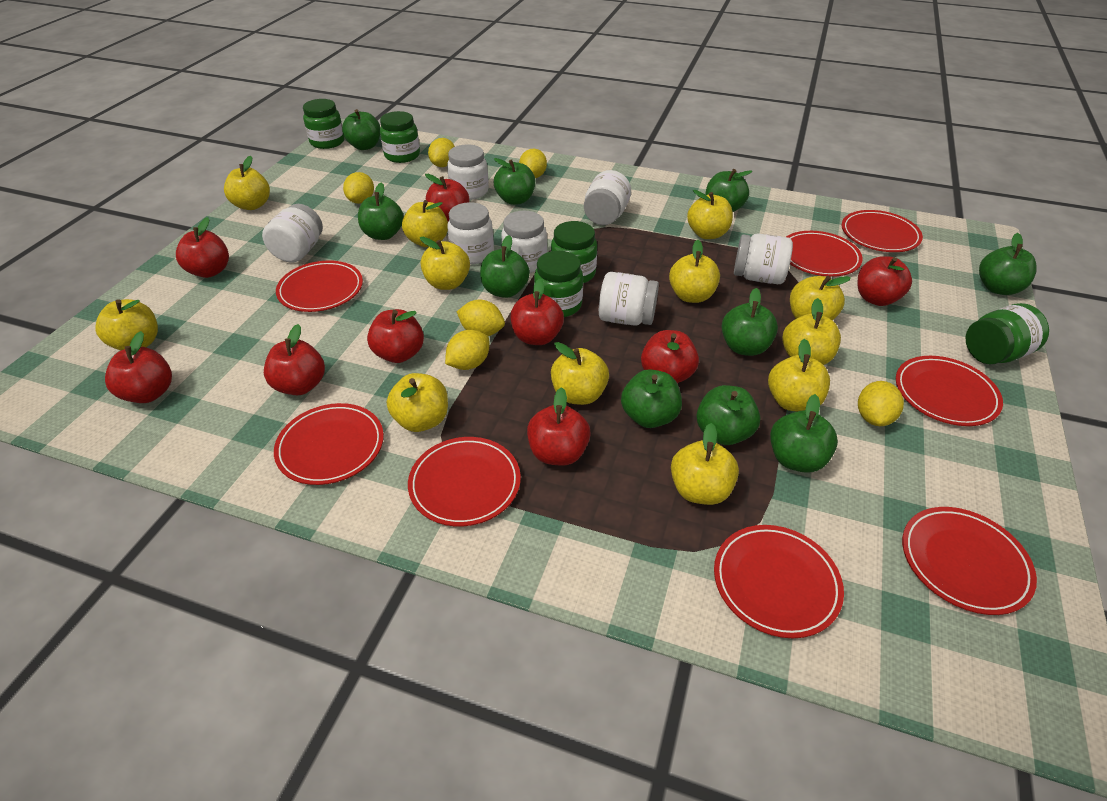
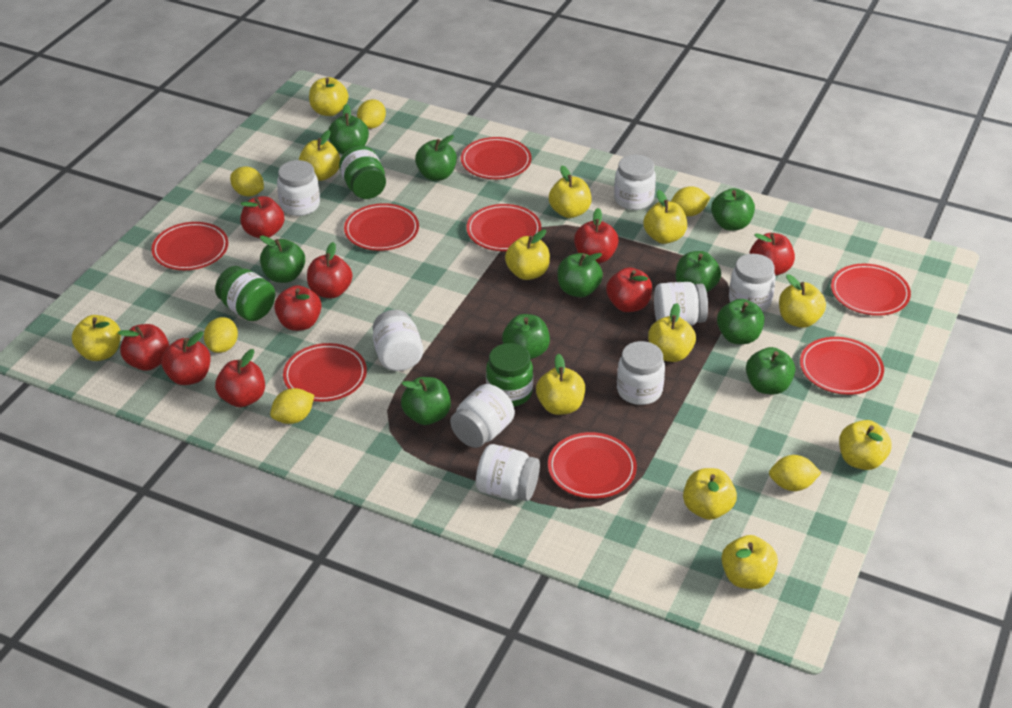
green jar: 5 -> 3
white jar: 7 -> 8

